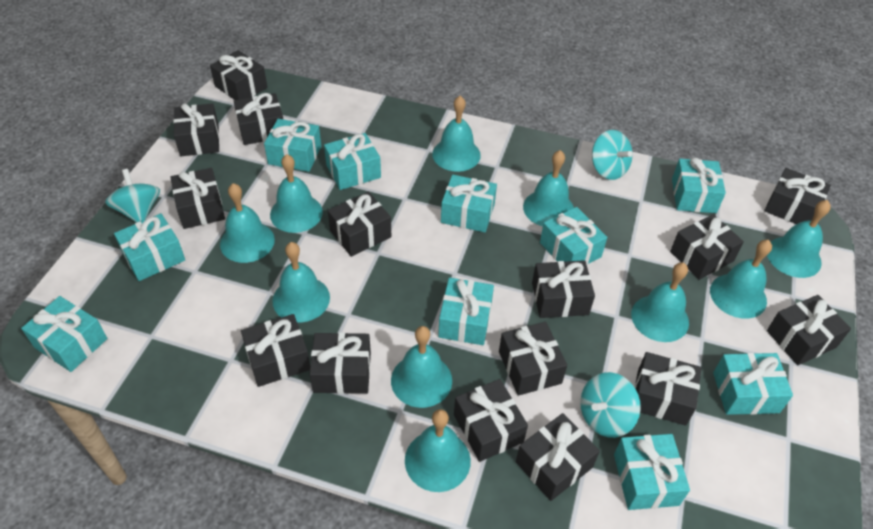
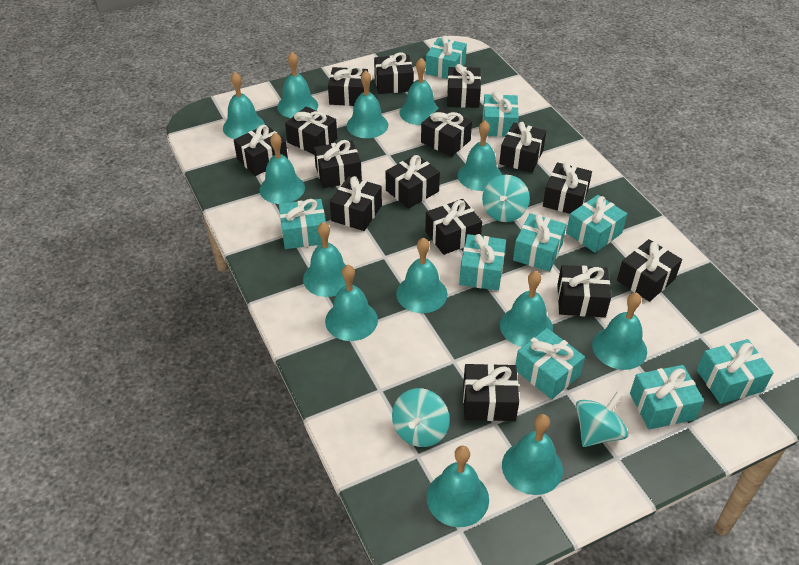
turquoise bell: 10 -> 13
turquoise gift: 10 -> 9

